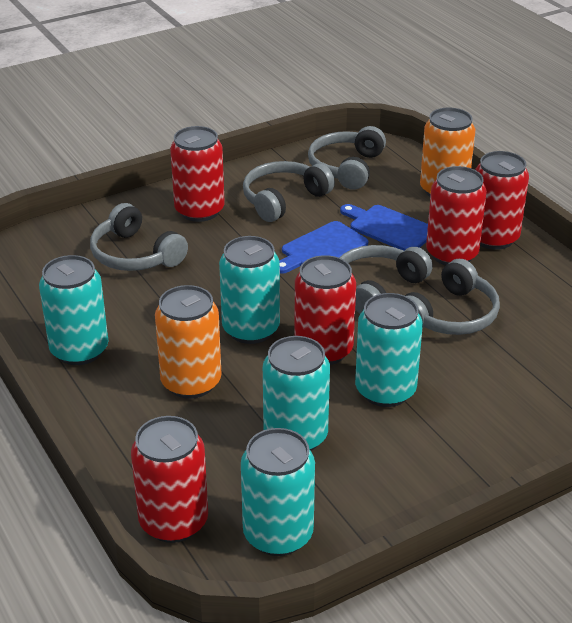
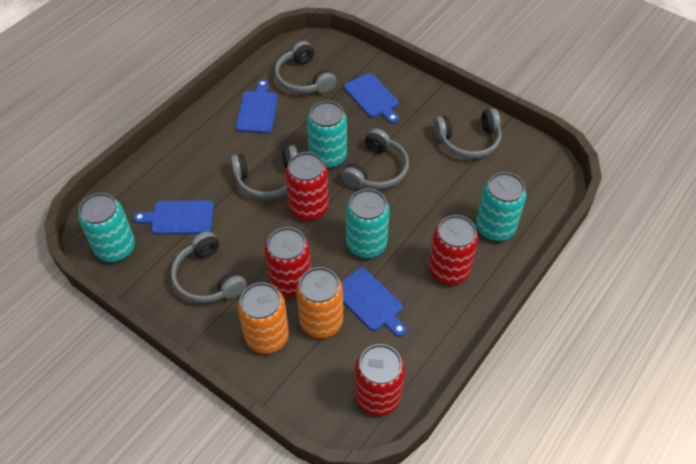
blue cutting board: 2 -> 4
red can: 5 -> 4
turquoise can: 5 -> 4

